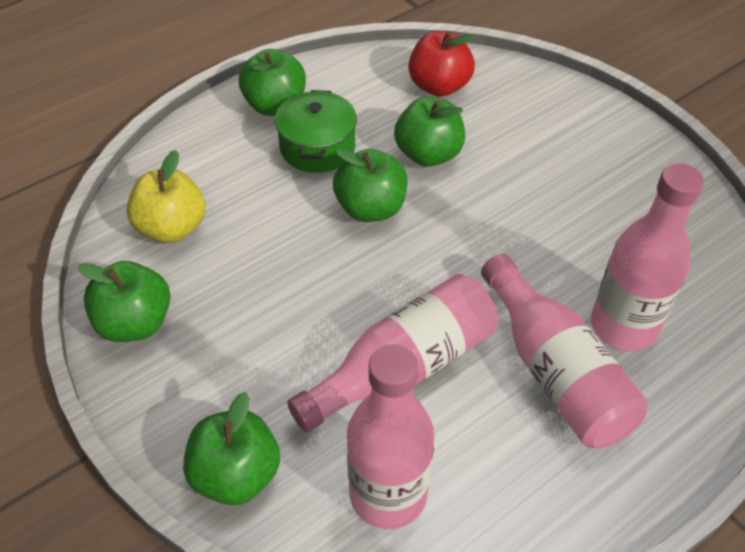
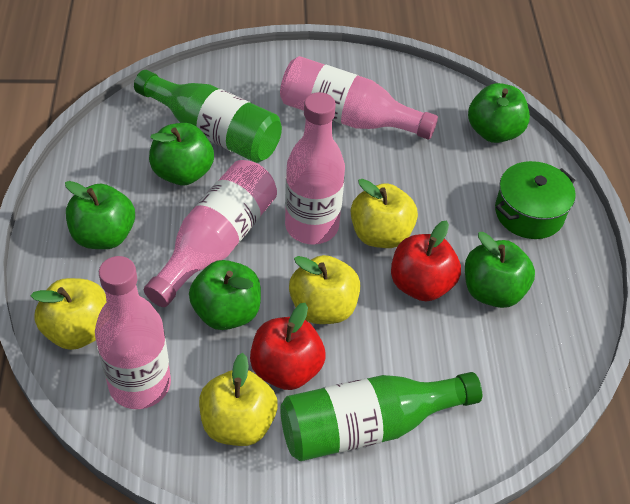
green bottle: 0 -> 2
red apple: 1 -> 2
yellow apple: 1 -> 4

